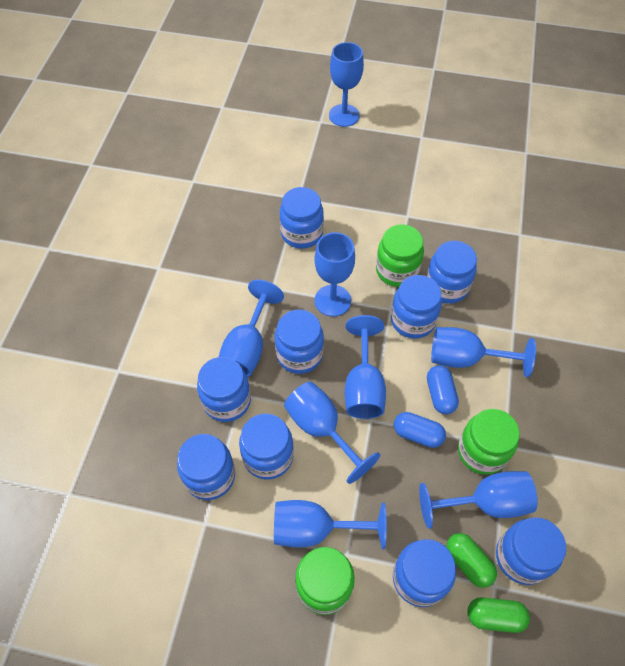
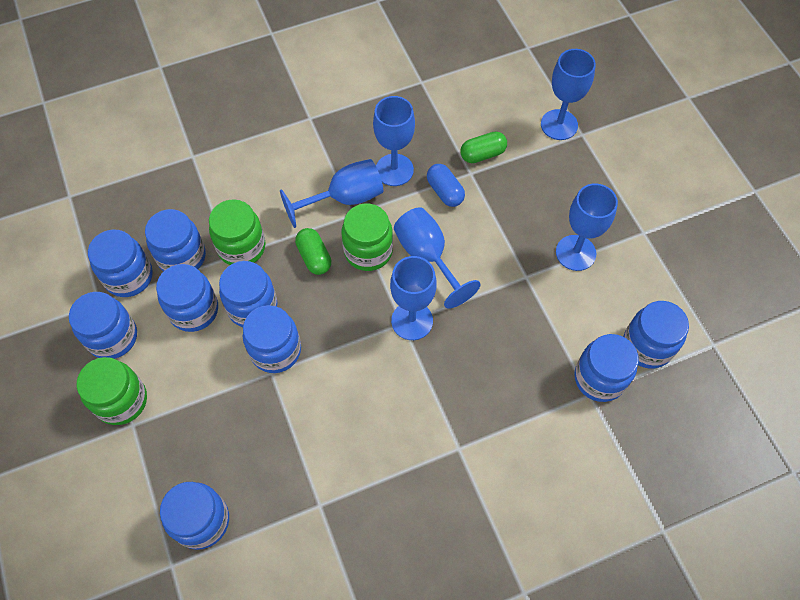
blue capsule: 2 -> 1
blue goblet: 8 -> 6

